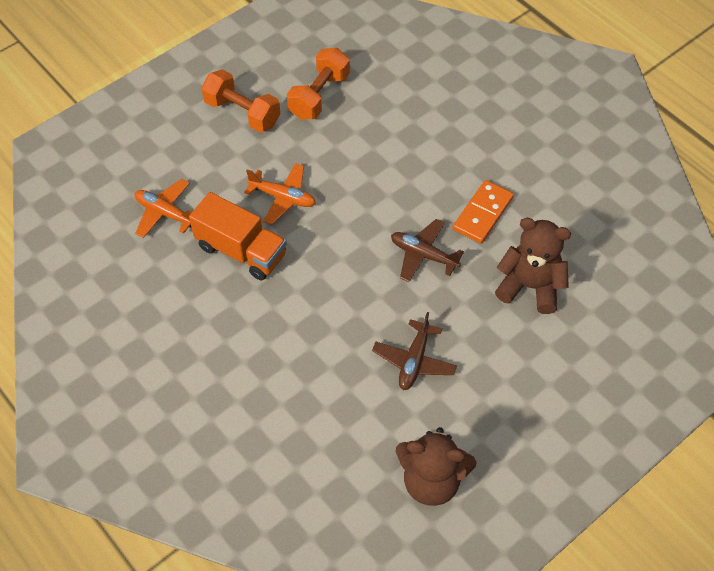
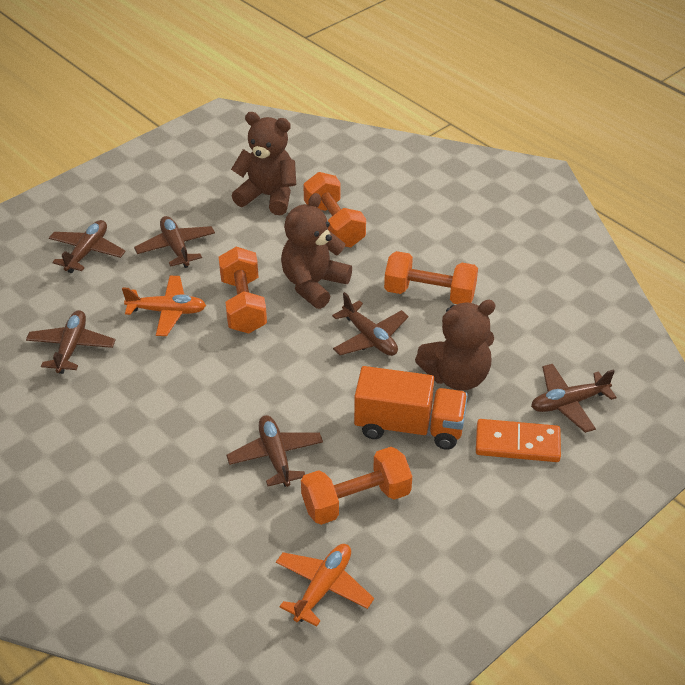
brown plane: 2 -> 6
brown teddy bear: 2 -> 3
orange dumbbell: 2 -> 4

